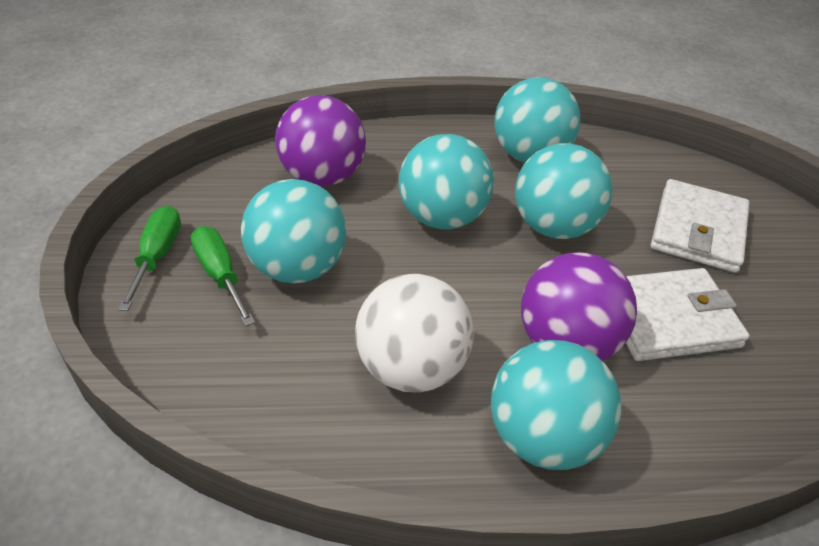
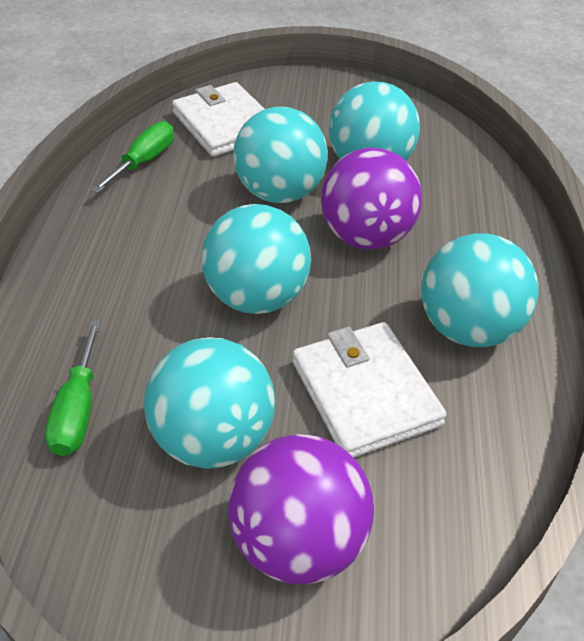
white ball: 1 -> 0

